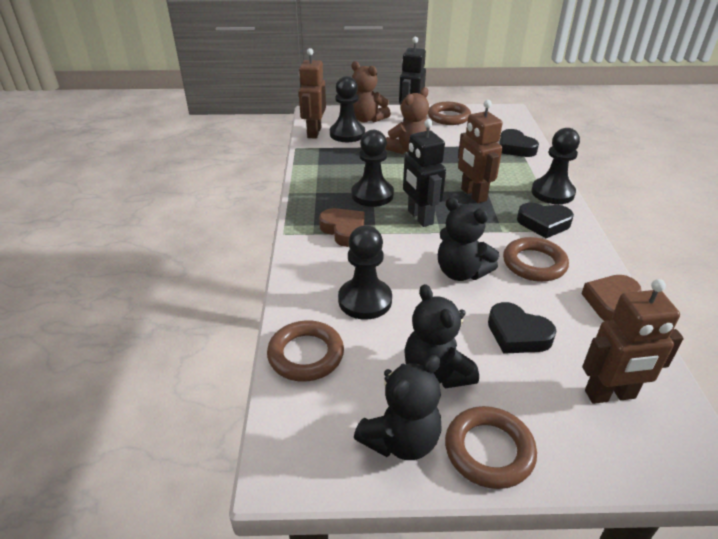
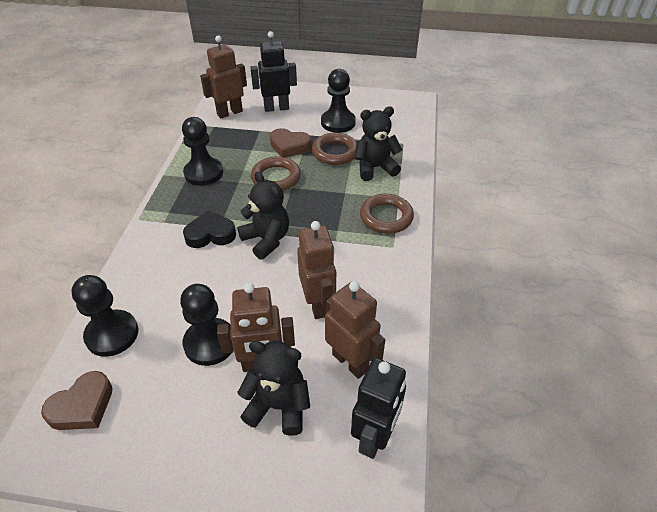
black heart: 3 -> 1
brown ring: 4 -> 3
brown robot: 3 -> 4
brown teddy bear: 2 -> 0

